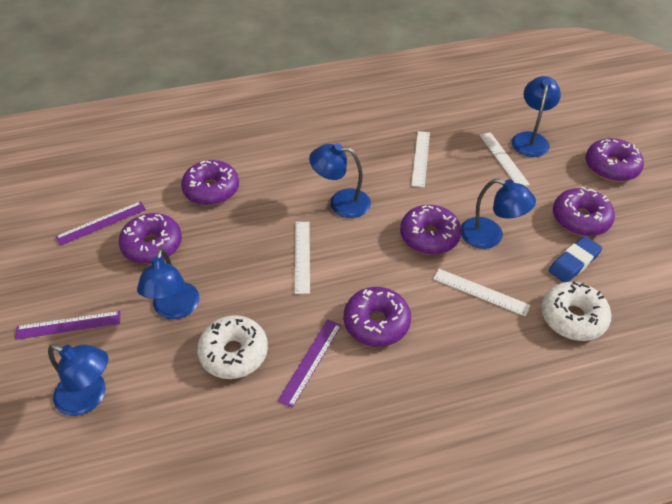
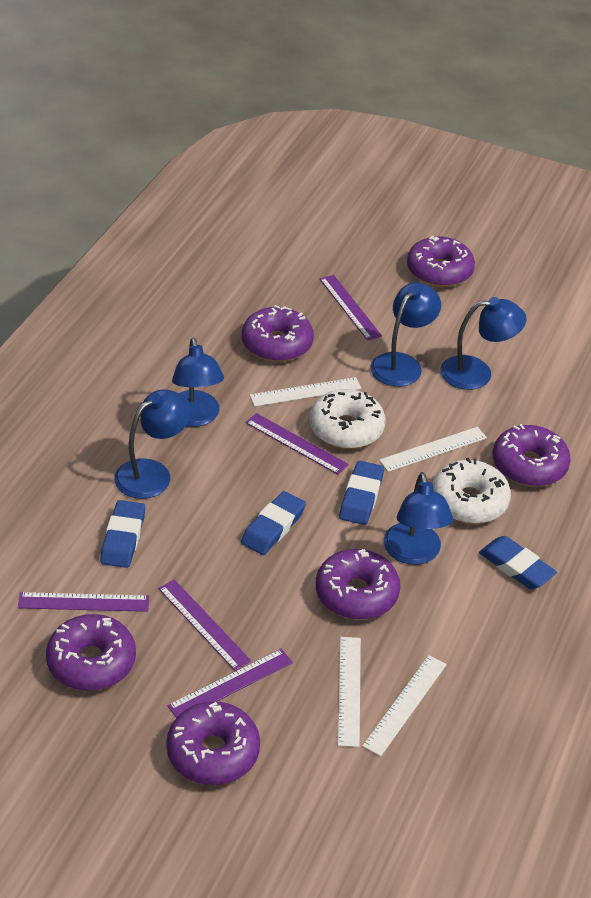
blue eraser: 1 -> 4
purple ruler: 3 -> 5

